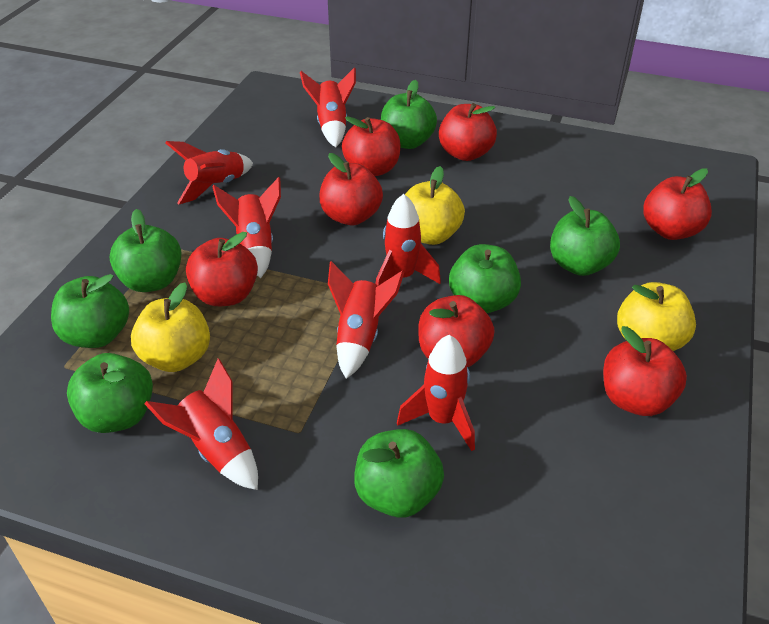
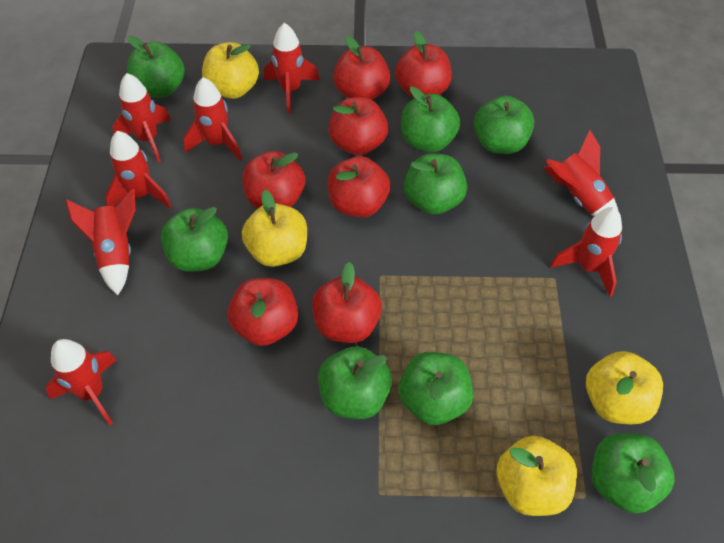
green apple: 7 -> 8
red rocket: 7 -> 8
yellow apple: 3 -> 4

